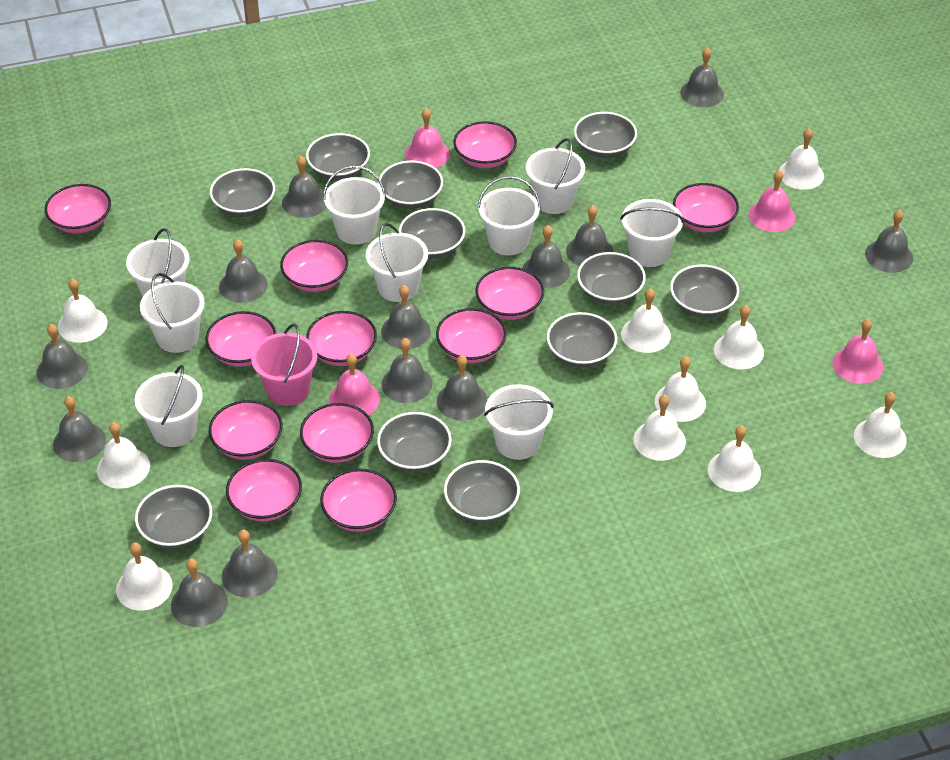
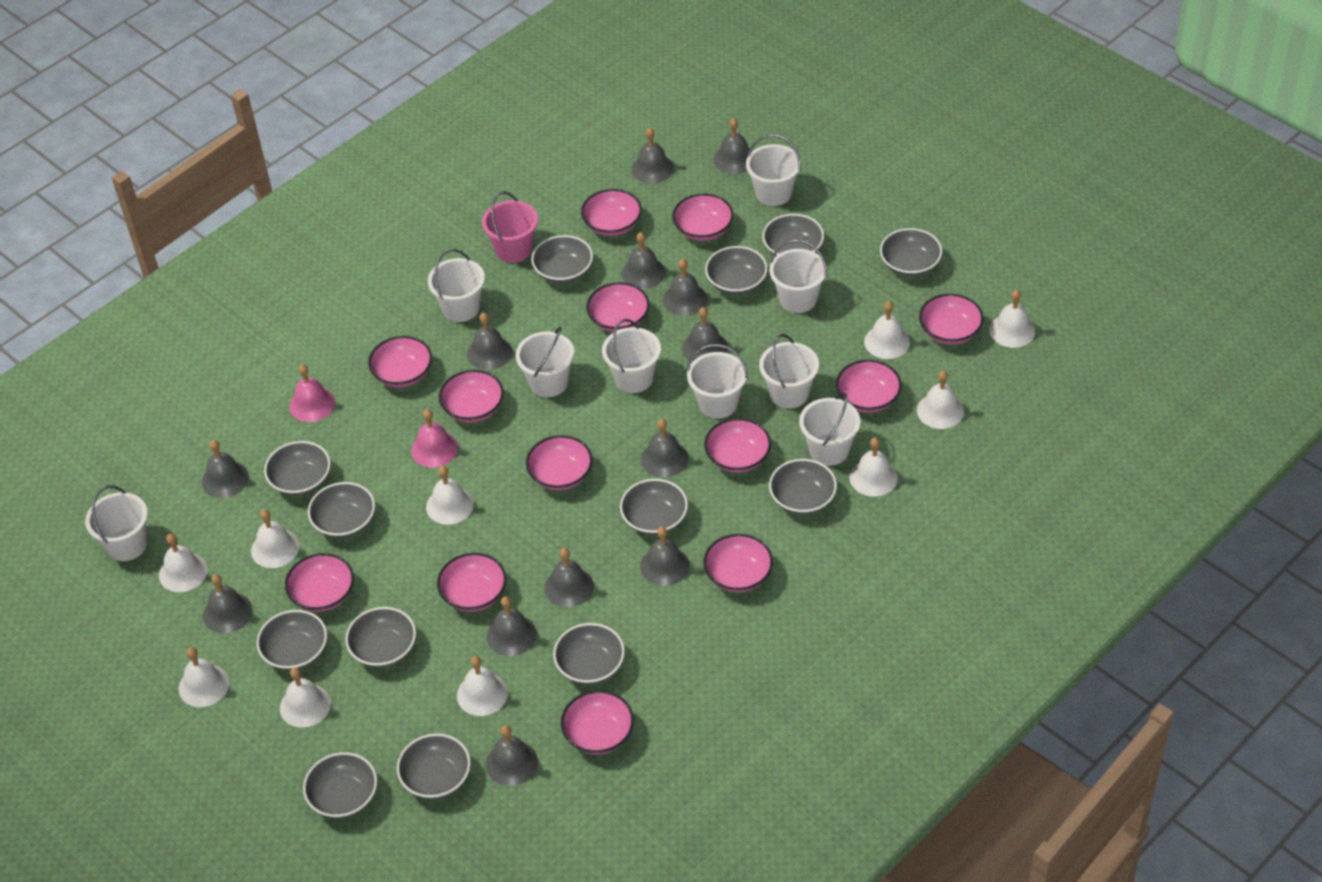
grey bowl: 11 -> 13
pink bell: 4 -> 2
pink bowl: 12 -> 13

